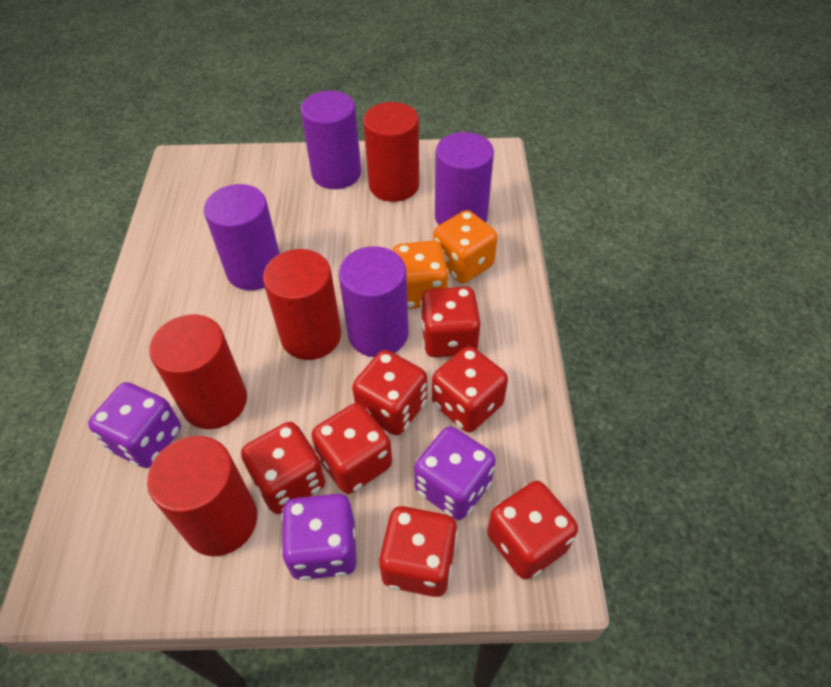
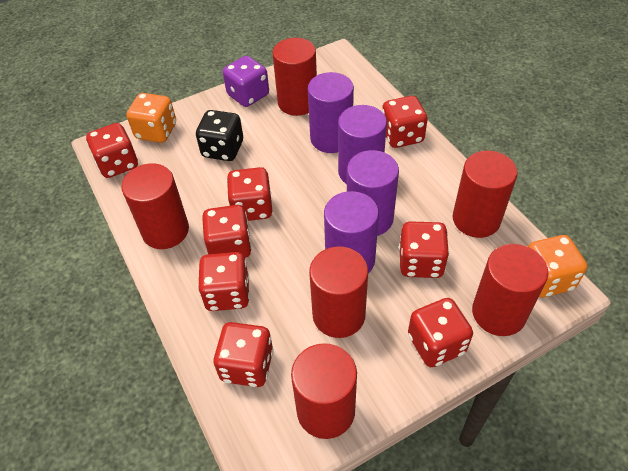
black dice: 0 -> 1
purple dice: 3 -> 1
red cylinder: 4 -> 6
red dice: 7 -> 8

